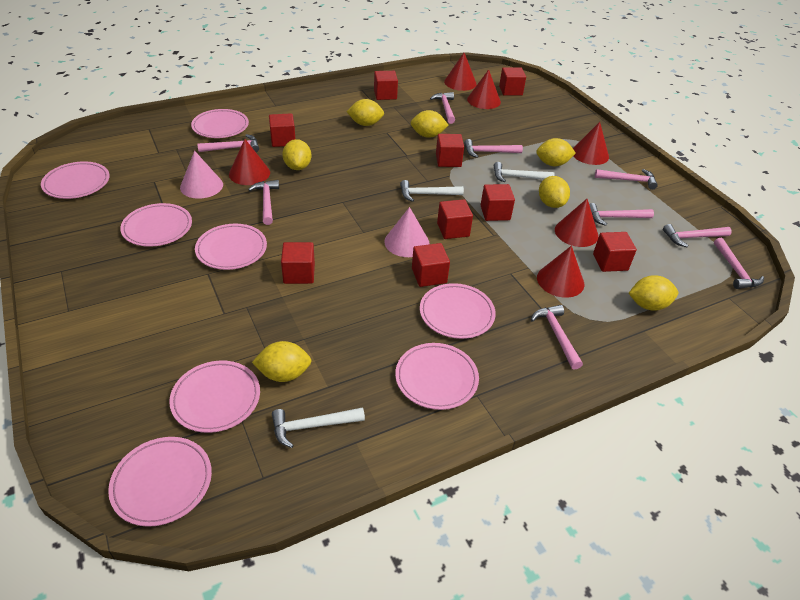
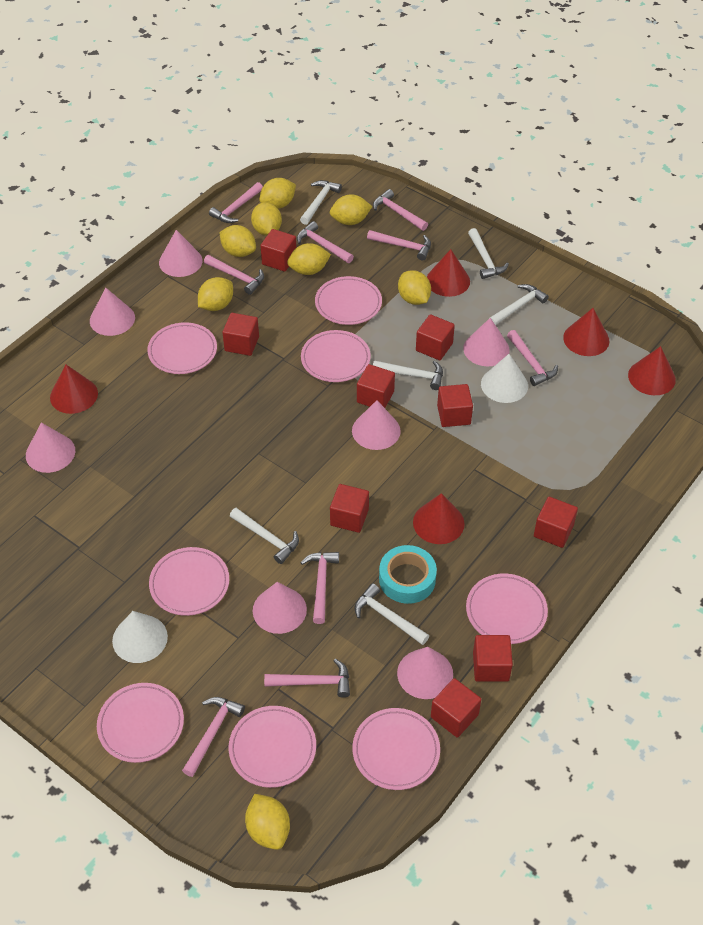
pink cone: 2 -> 7
red cone: 6 -> 5
turquoise tape: 0 -> 1
white cone: 0 -> 2
white hammer: 3 -> 6
yellow lemon: 7 -> 8

